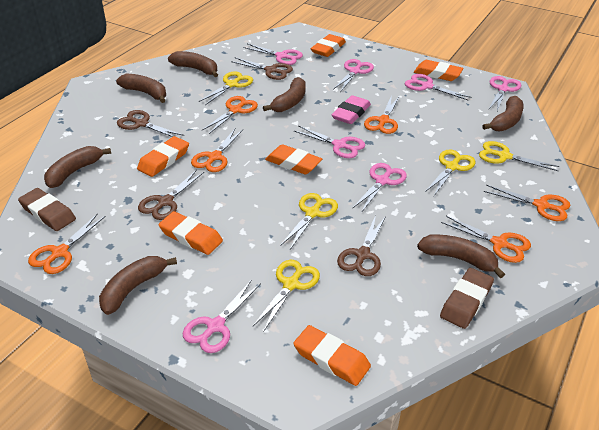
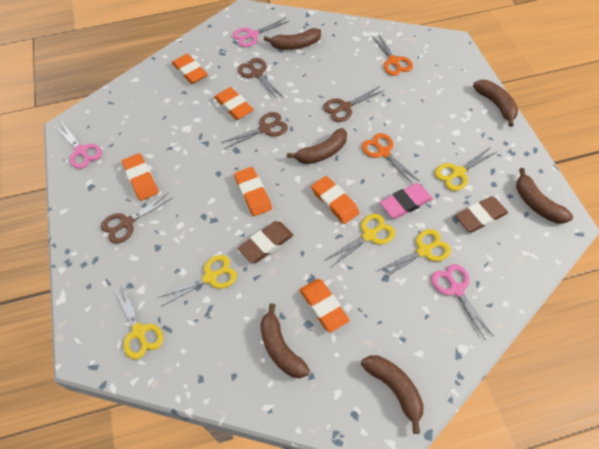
brown banana: 7 -> 6
orange scissors: 6 -> 2
pink scissors: 7 -> 3

